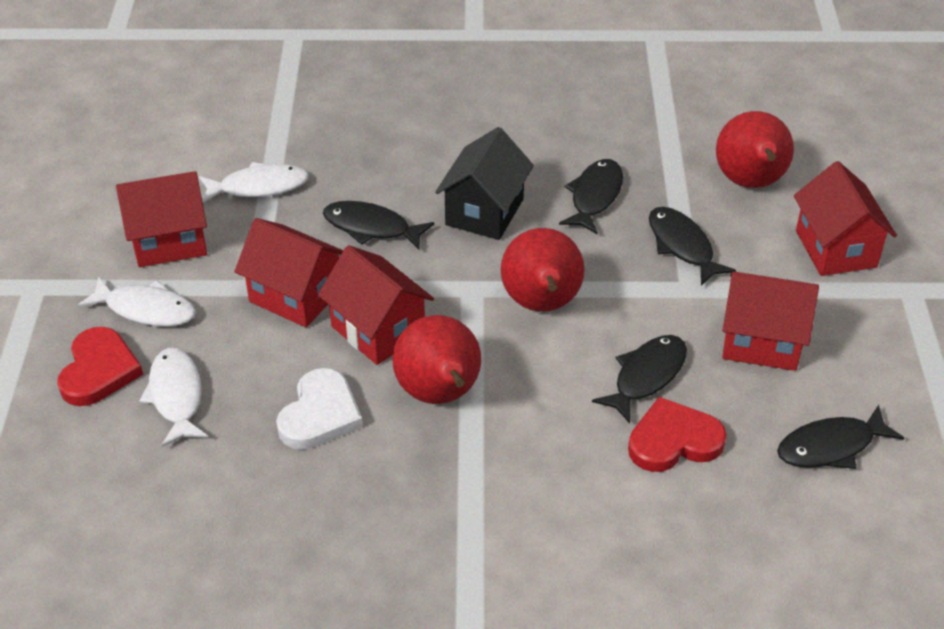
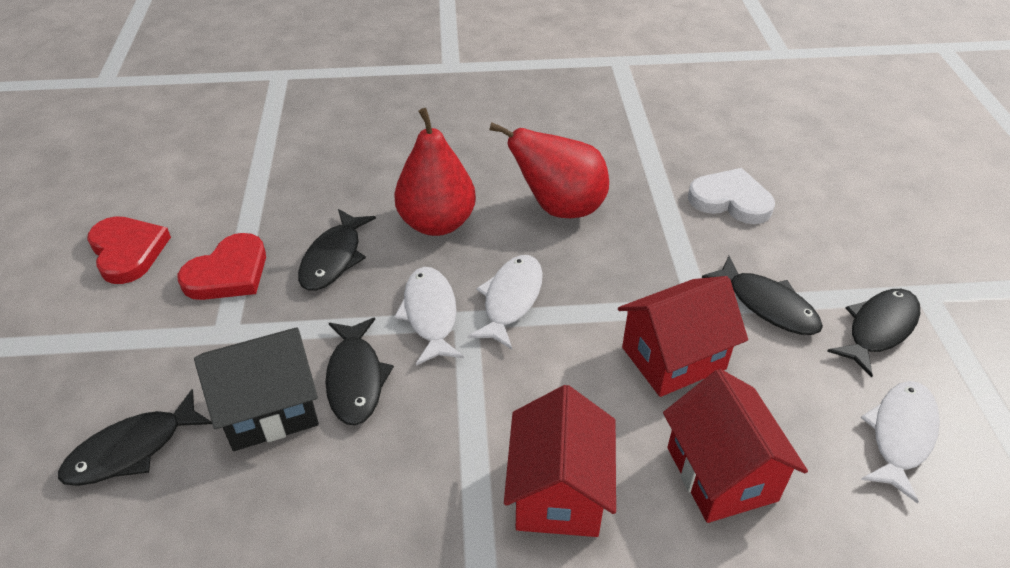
red house: 5 -> 3
red pear: 3 -> 2

